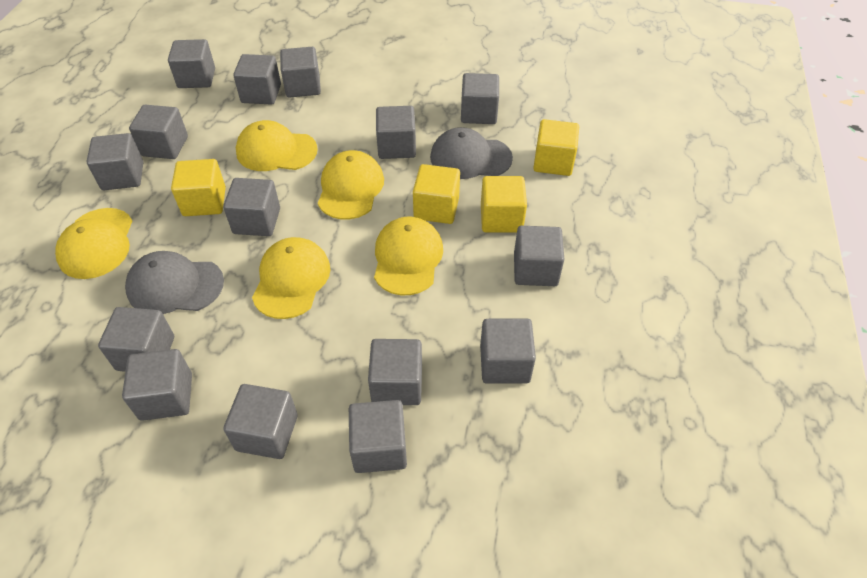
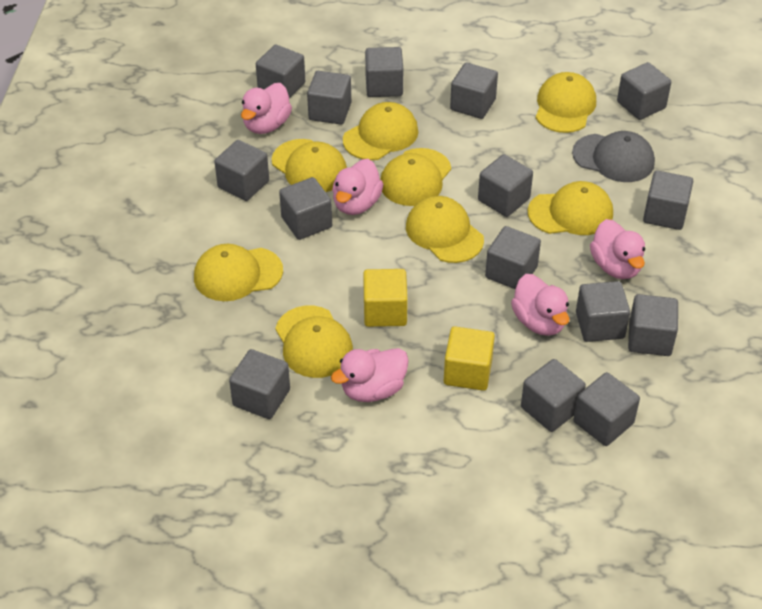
grey cap: 2 -> 1
pink duck: 0 -> 5
yellow cap: 5 -> 8
yellow cube: 4 -> 2

